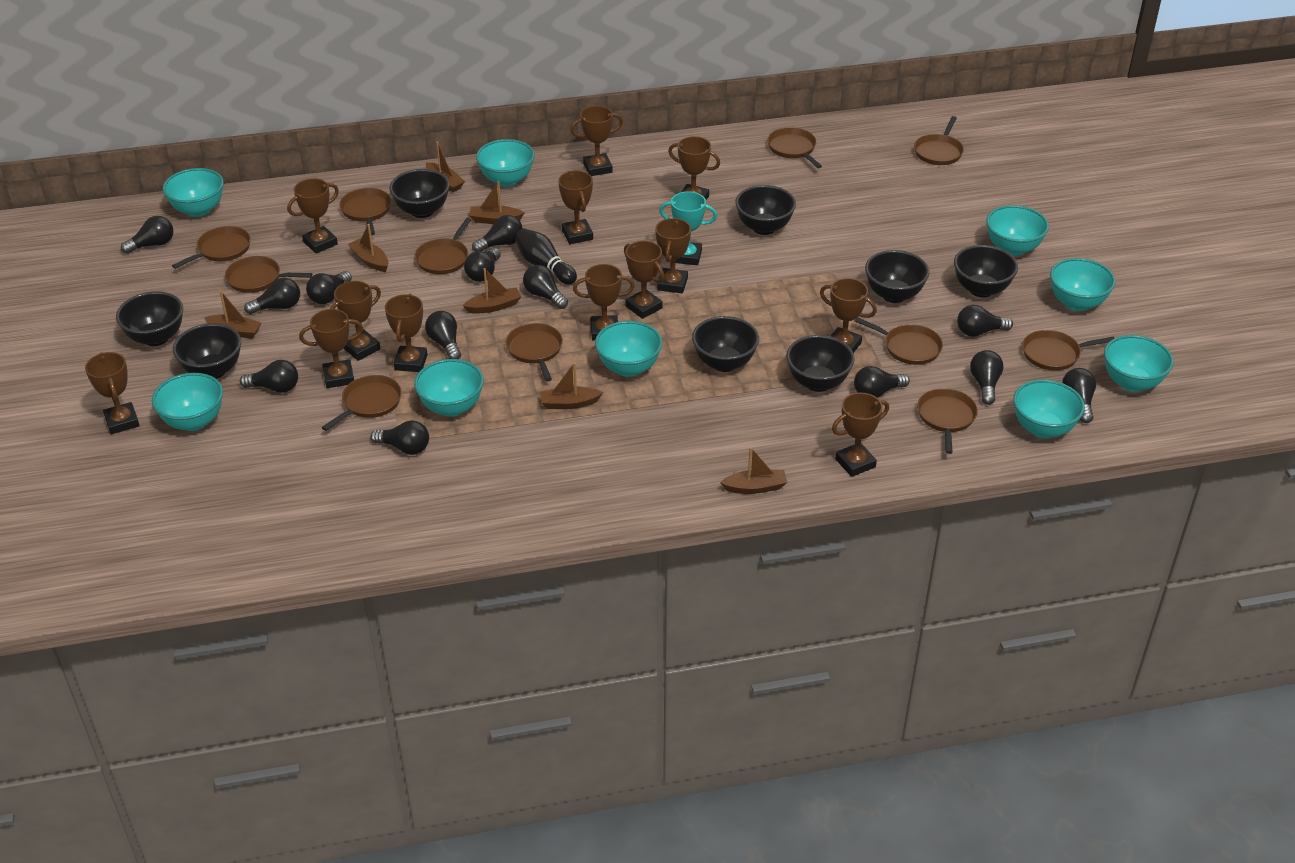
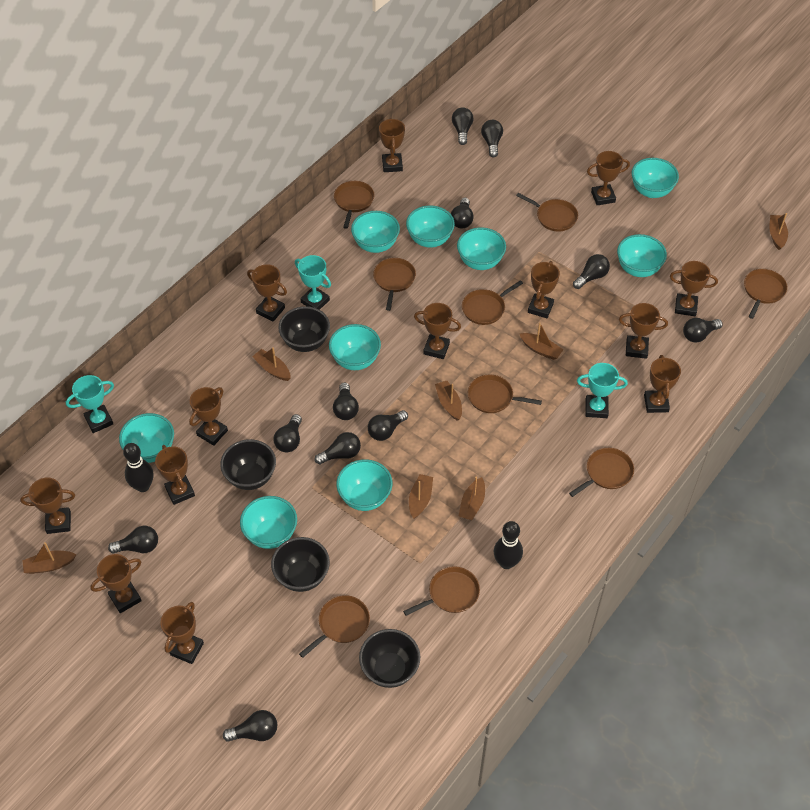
black bowl: 8 -> 4
black bowling pin: 1 -> 2
black light bulb: 13 -> 11
brown pan: 11 -> 9
turquoise trophy: 1 -> 3

